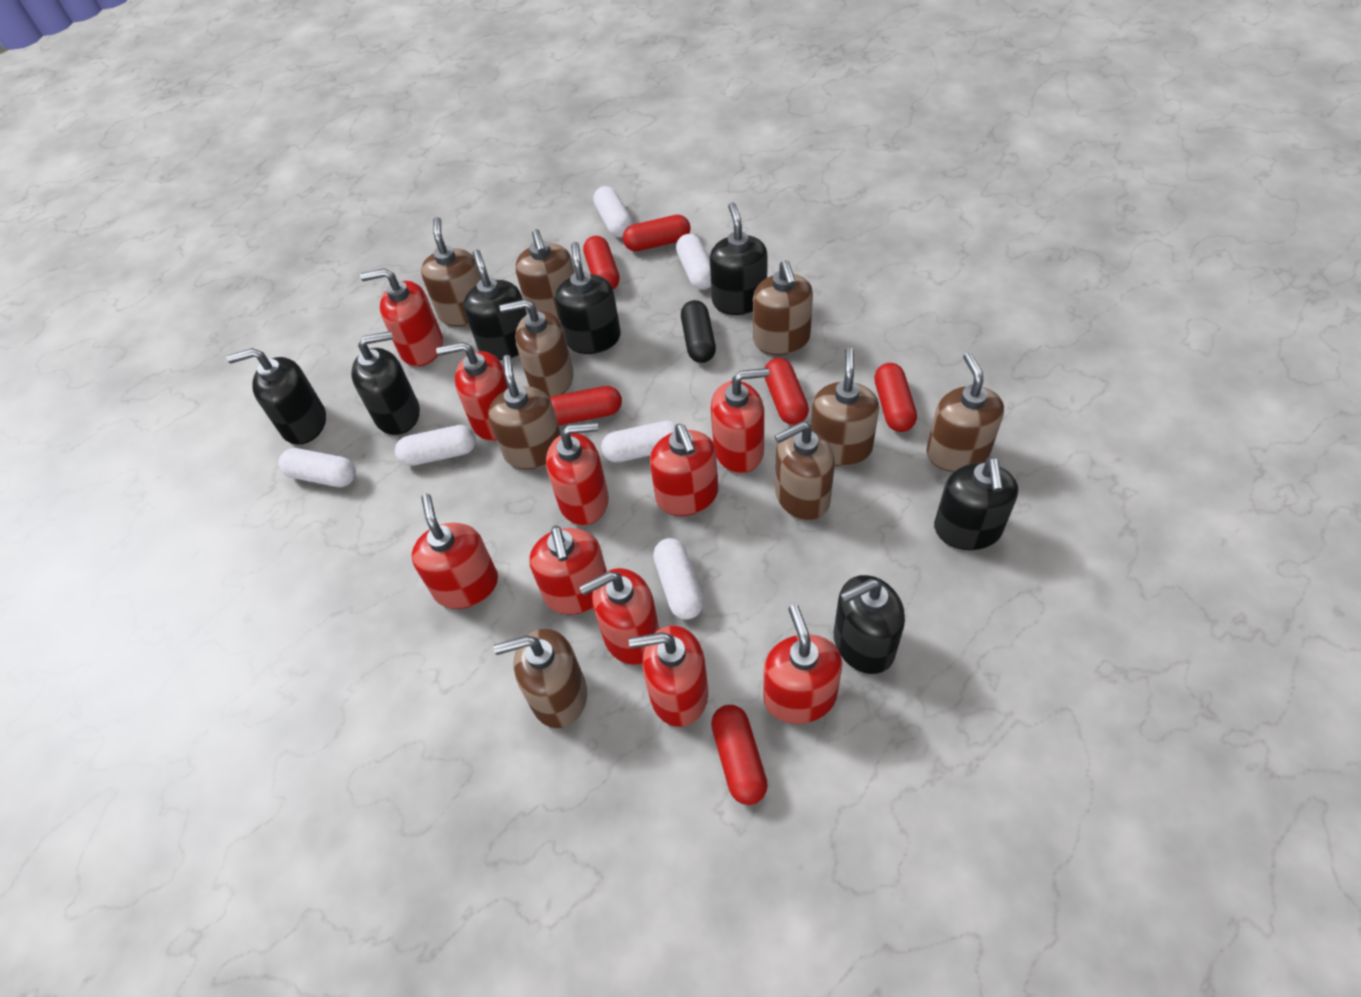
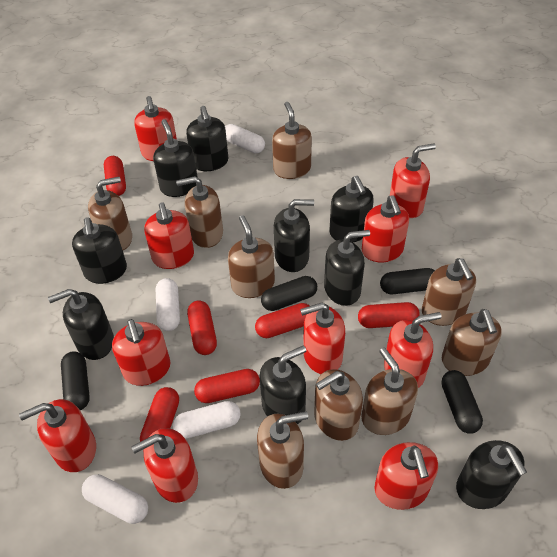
black capsule: 1 -> 4
black soap dispenser: 7 -> 9
white capsule: 6 -> 4

